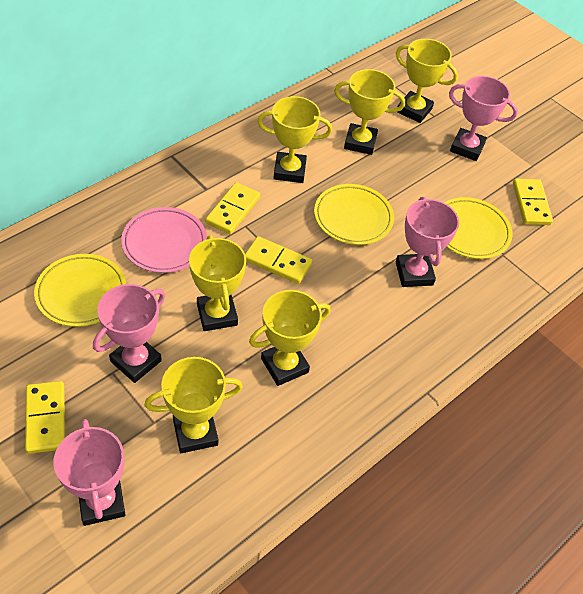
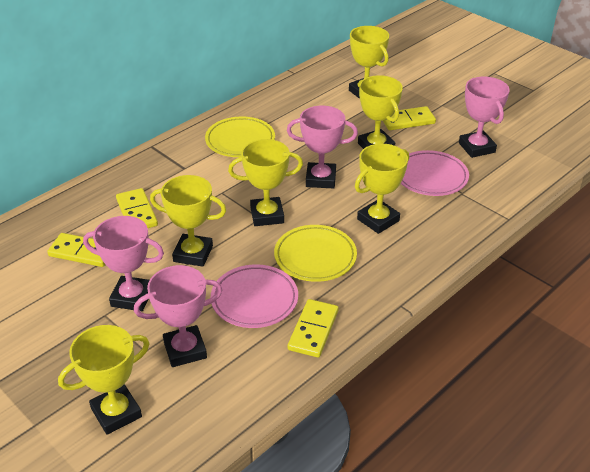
pink plate: 1 -> 2
yellow plate: 3 -> 2

